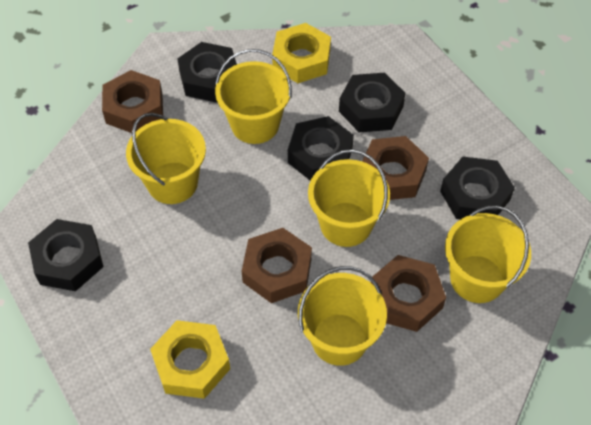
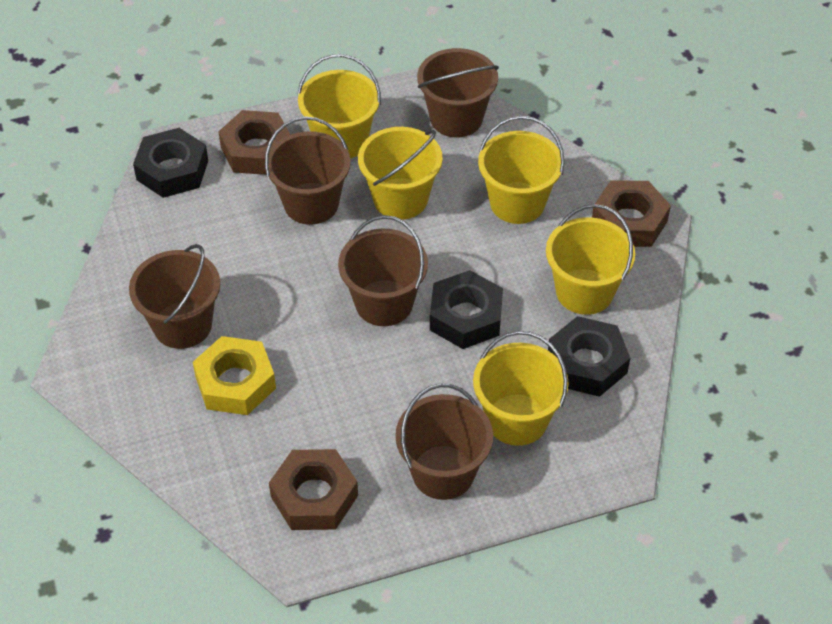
black nut: 5 -> 3
brown bucket: 0 -> 5
brown nut: 4 -> 3
yellow nut: 2 -> 1

